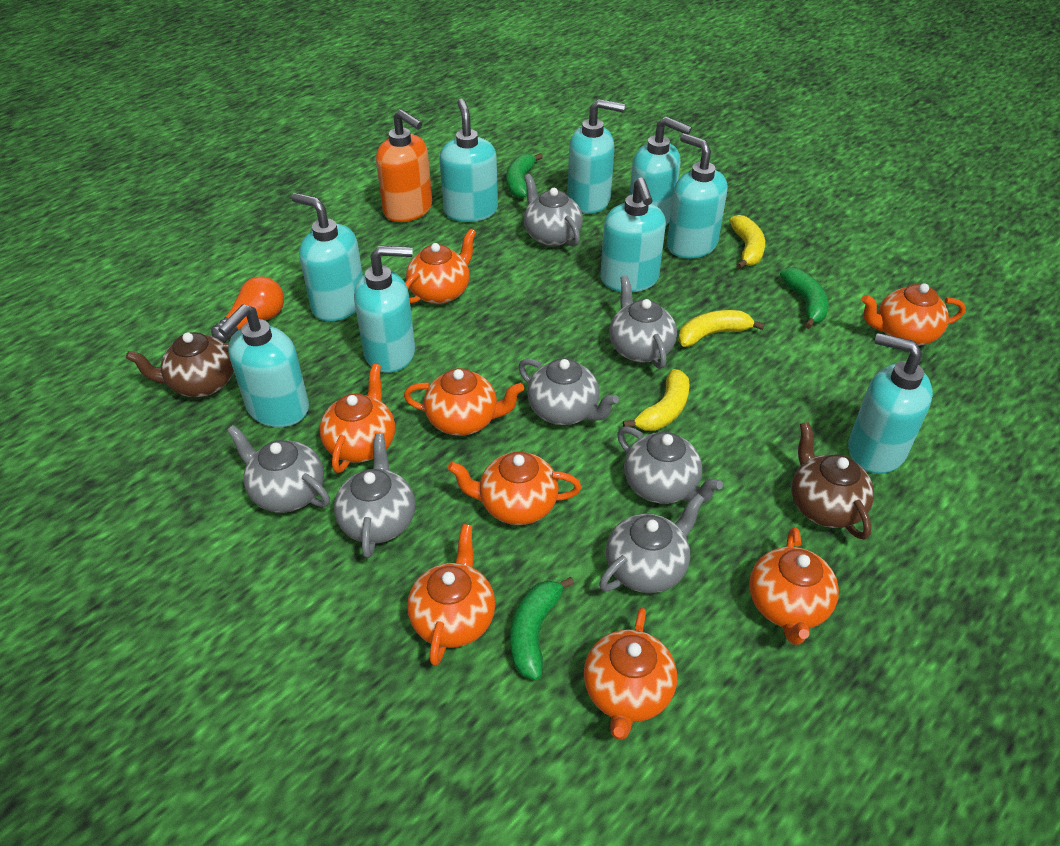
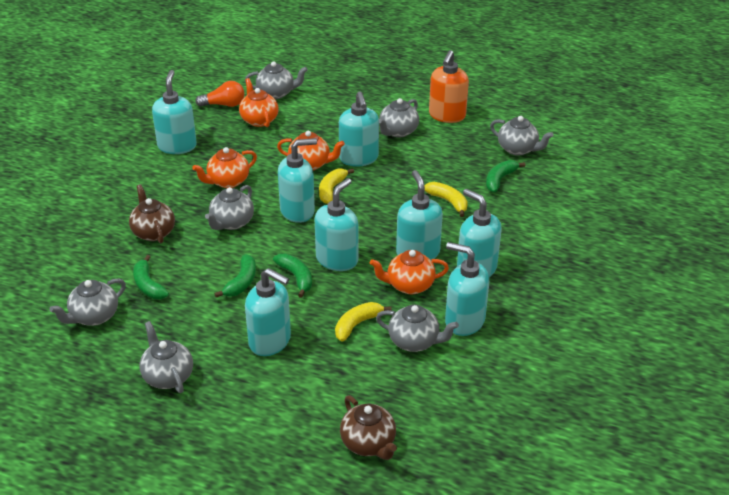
green banana: 3 -> 4
orange teapot: 8 -> 4
turquoise soap dispenser: 9 -> 8

